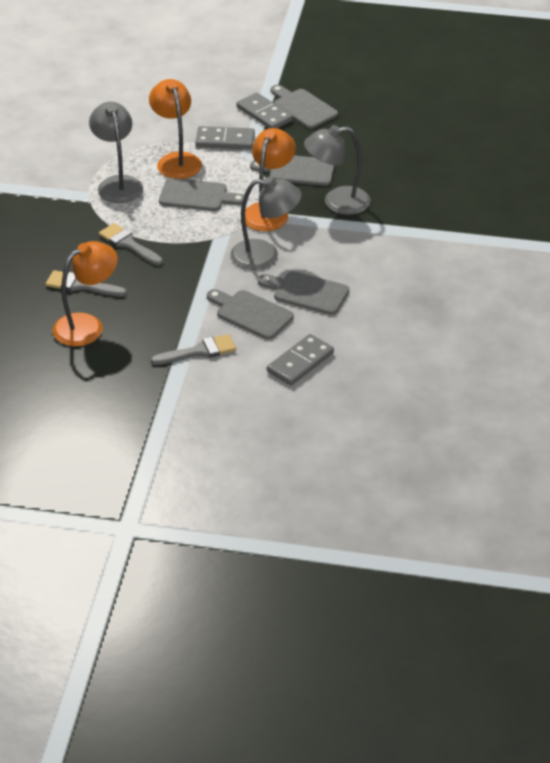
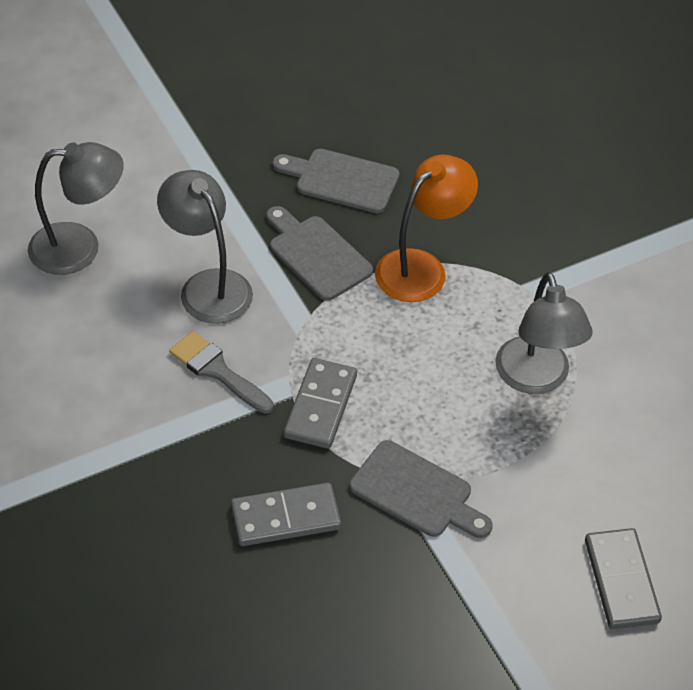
grey brush: 3 -> 1
grey cutting board: 5 -> 3
orange lamp: 3 -> 1

